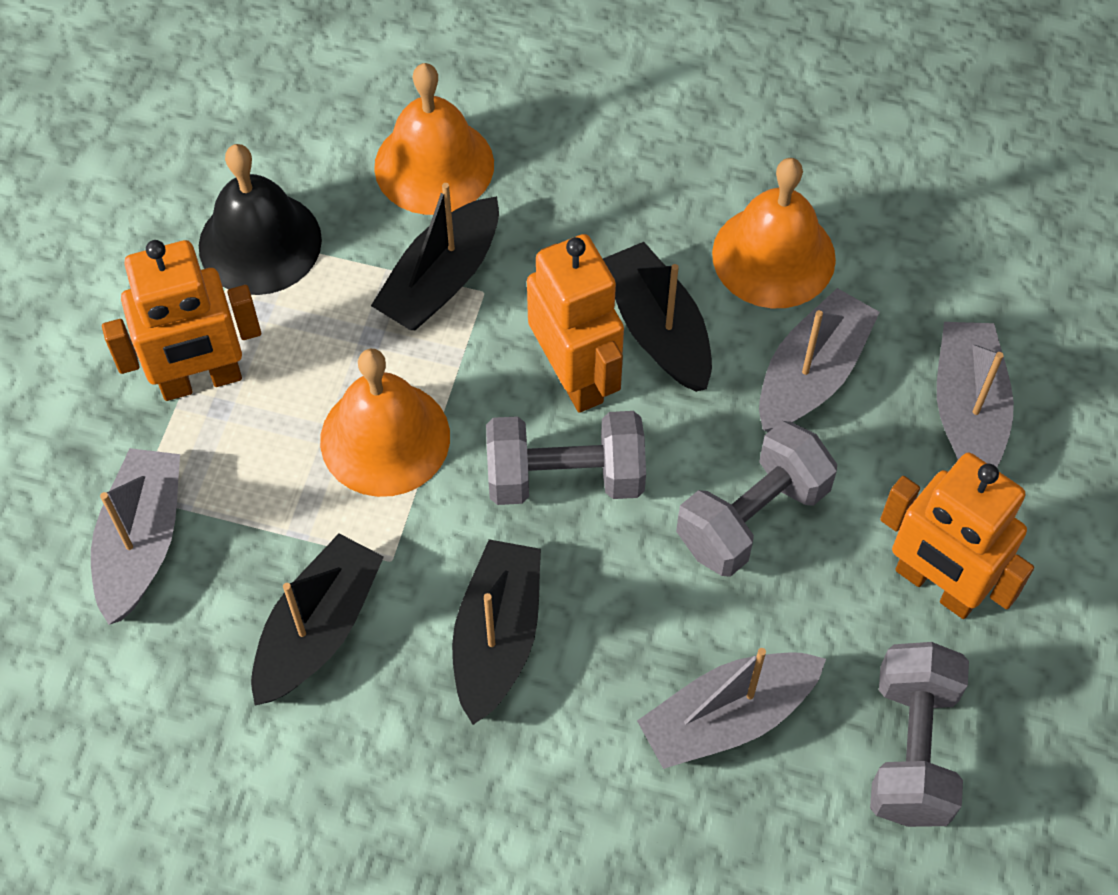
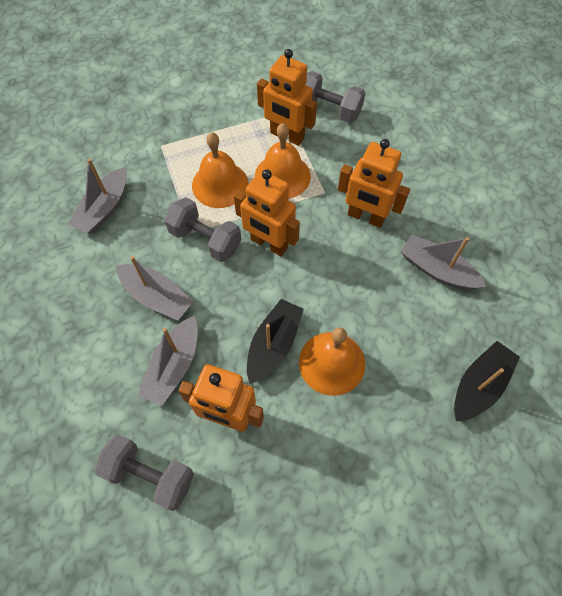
black bell: 1 -> 0
black boat: 4 -> 2
orange robot: 3 -> 4

